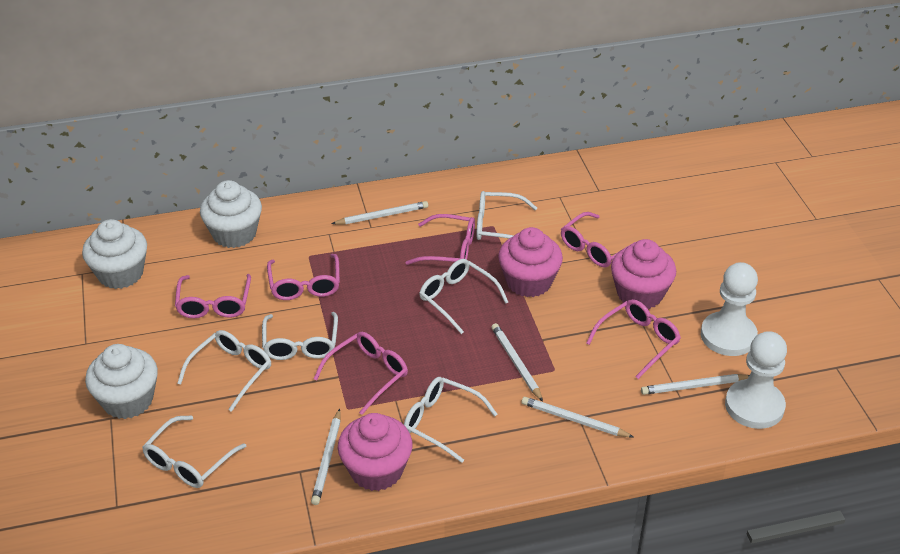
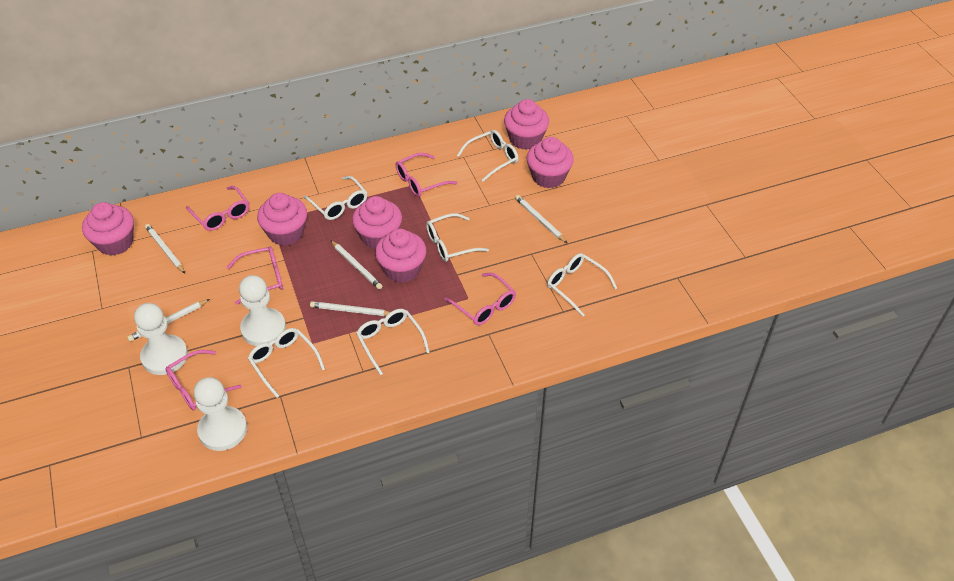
pink cupcake: 3 -> 6
pink glasses: 6 -> 5
white cupcake: 3 -> 0
white pawn: 2 -> 3

